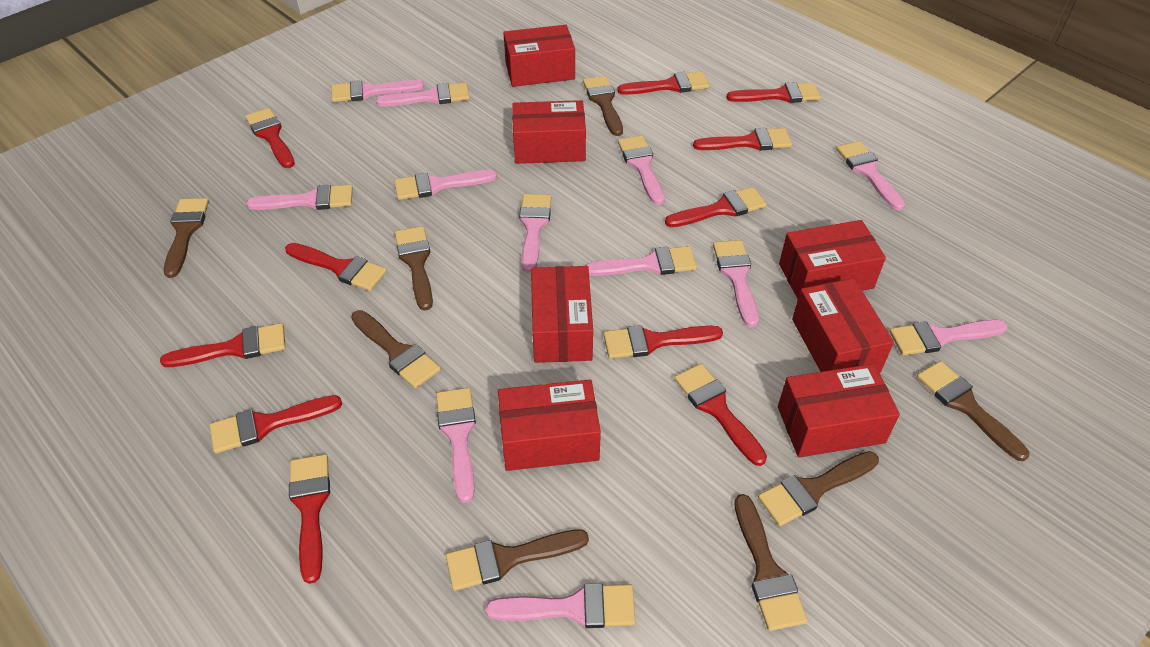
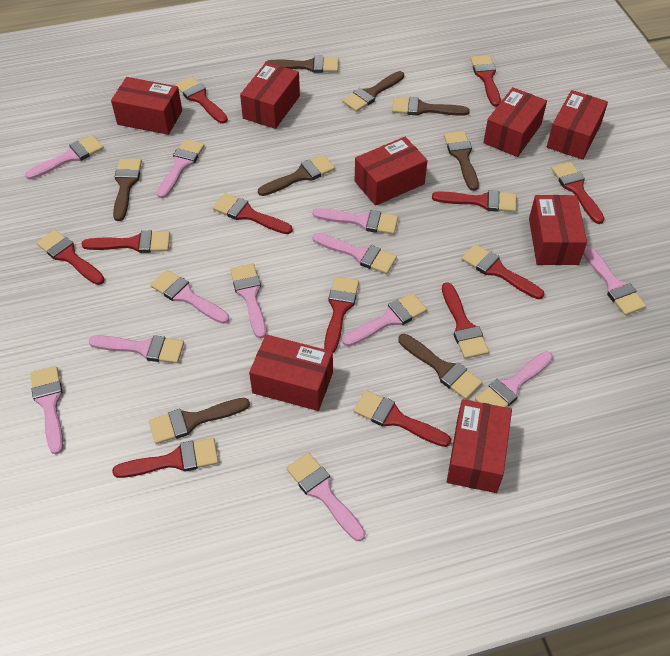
red box: 7 -> 8
red brush: 11 -> 12

